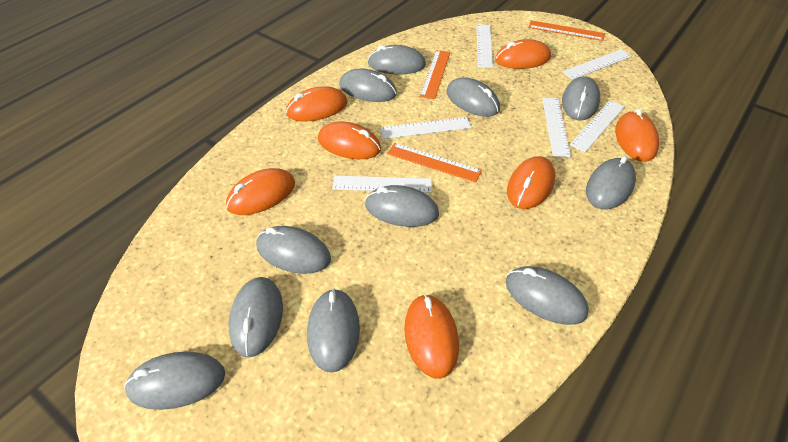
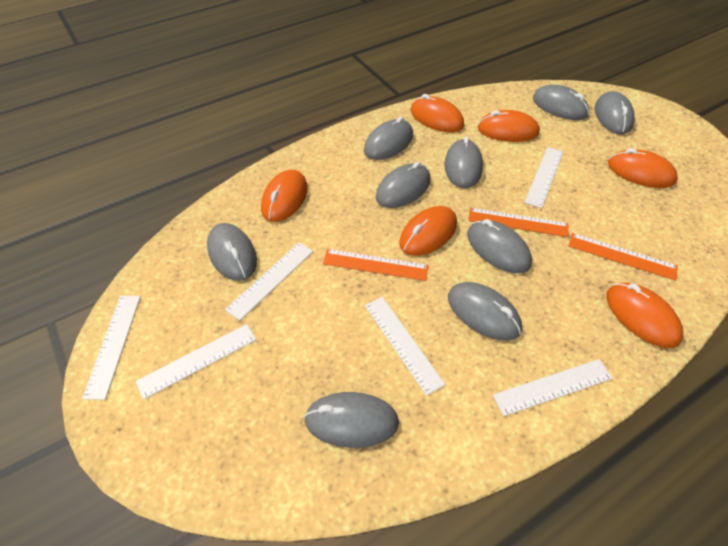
grey mouse: 11 -> 9
orange mouse: 7 -> 6

